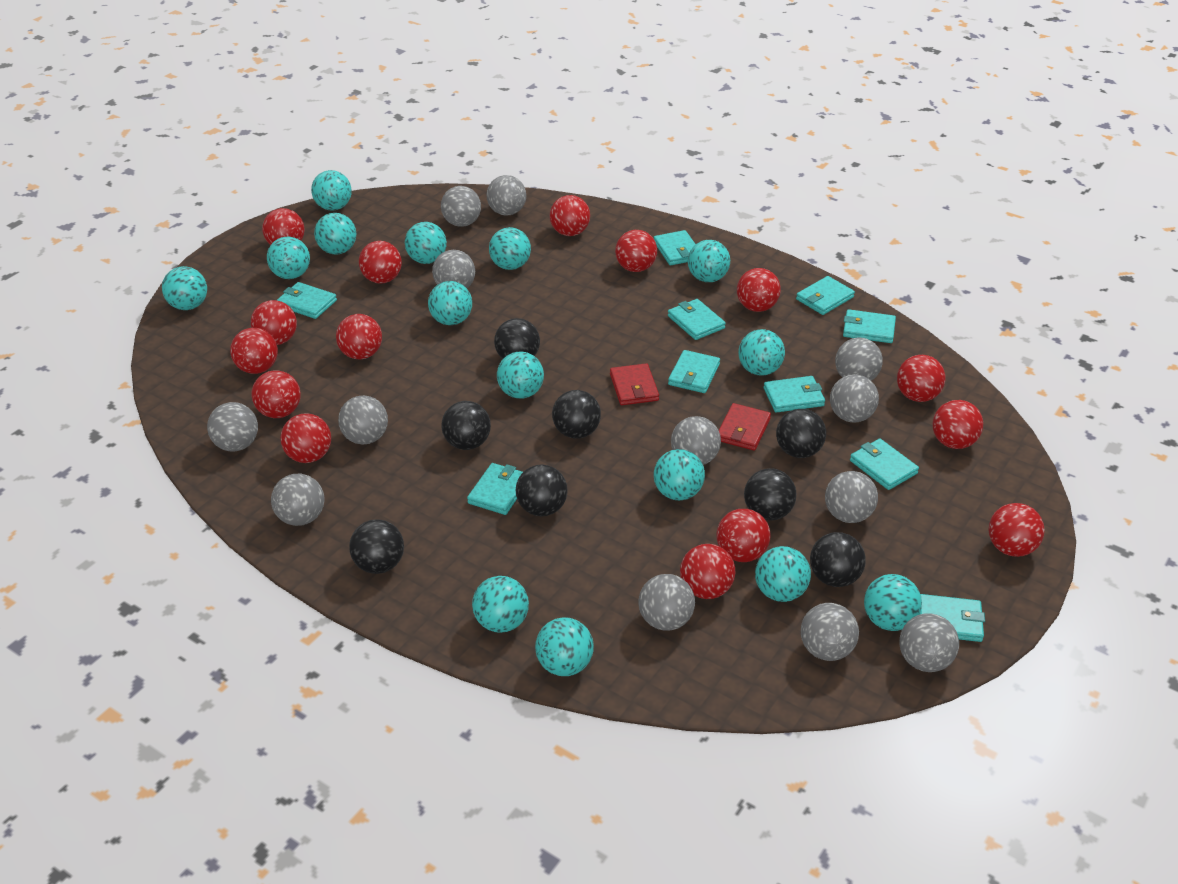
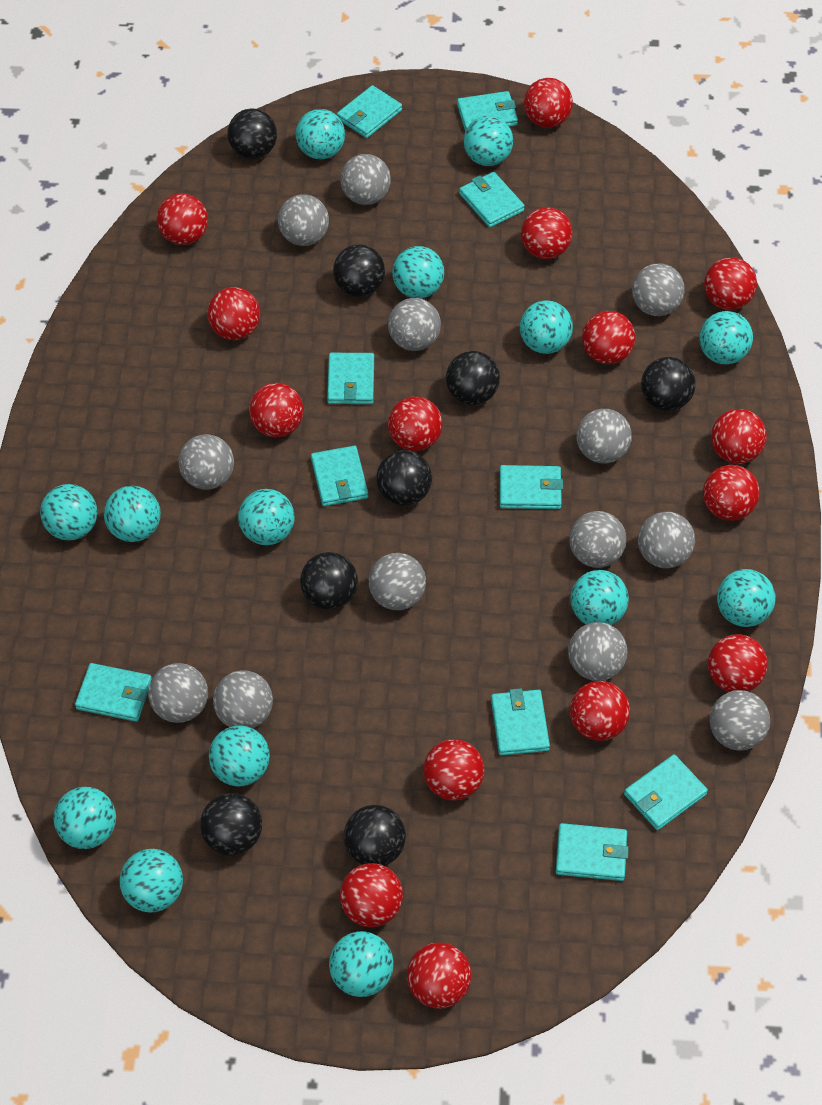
red wallet: 2 -> 0
turquoise ball: 15 -> 14

